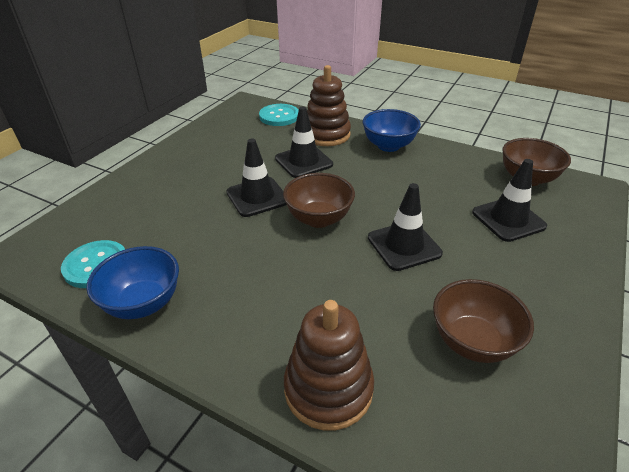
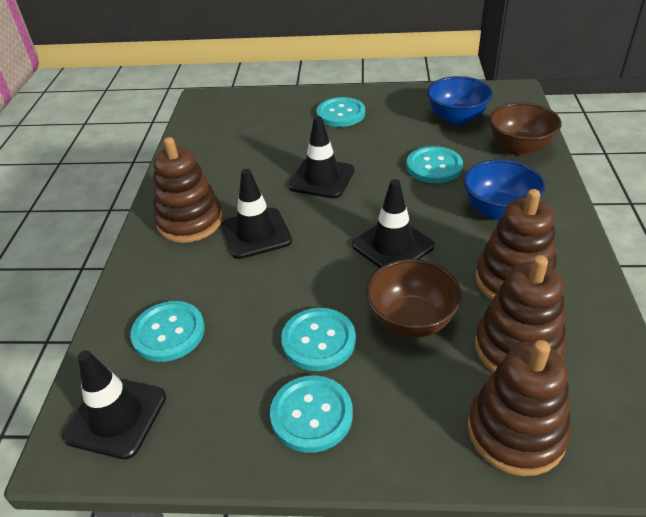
brown bowl: 3 -> 2
brown stacking toy: 2 -> 4
turquoise button: 2 -> 5

